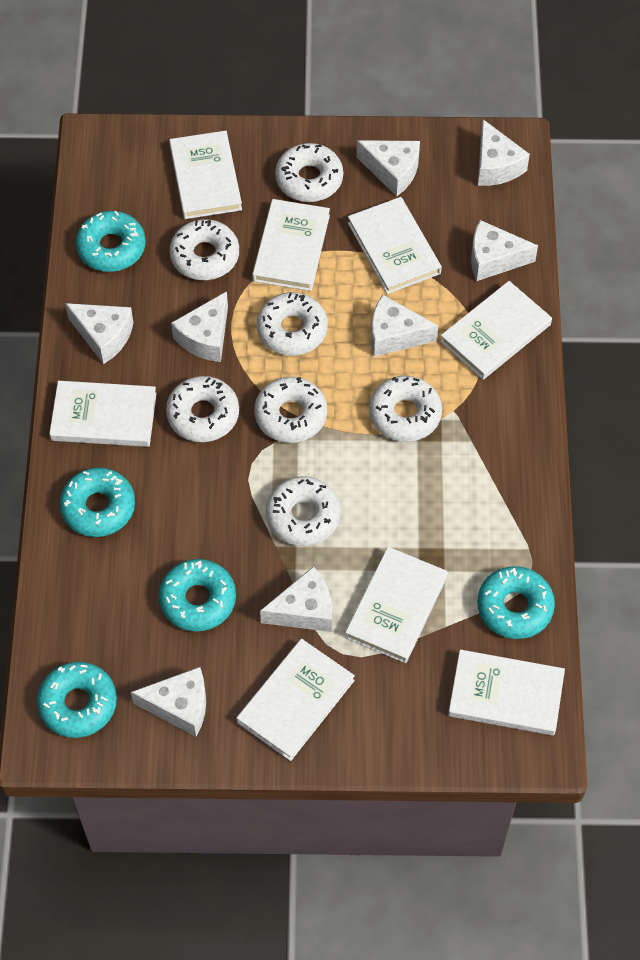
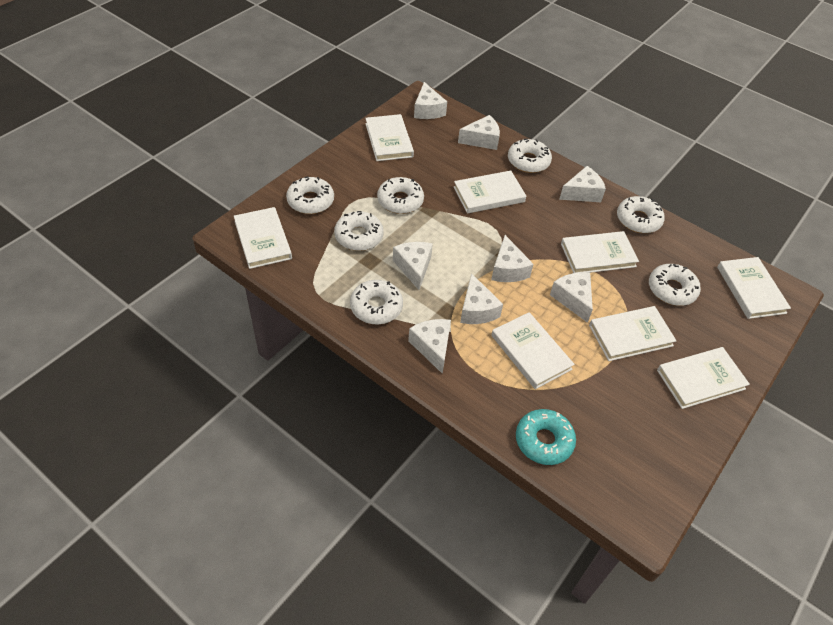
turquoise donut: 5 -> 1

